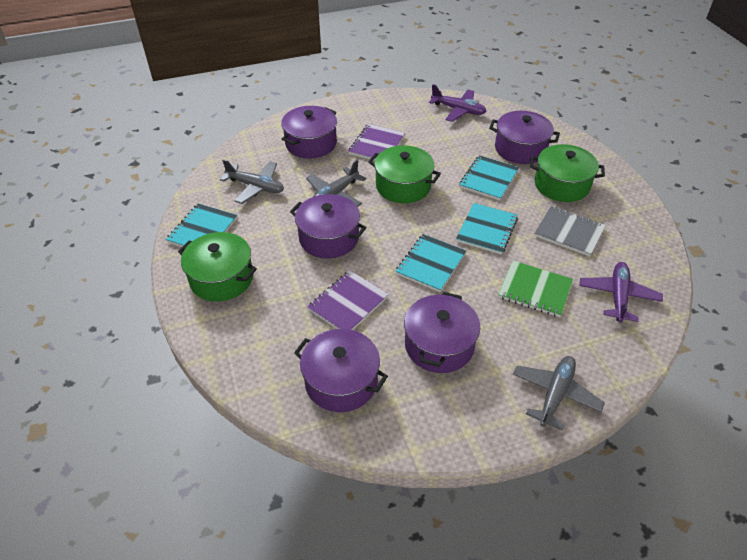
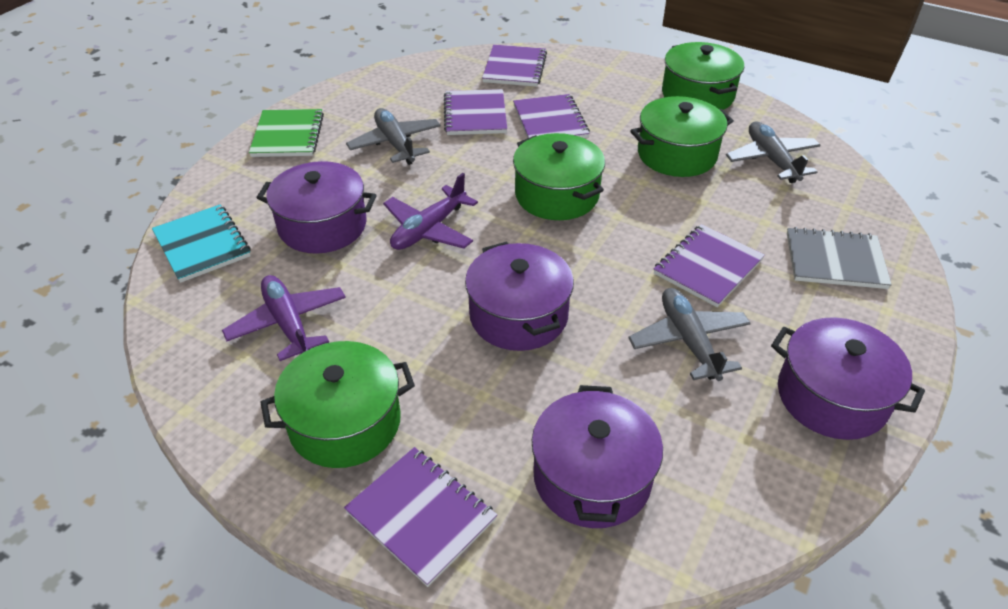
green pot: 3 -> 4
purple notebook: 2 -> 5
purple pot: 5 -> 4
turquoise notebook: 4 -> 1

